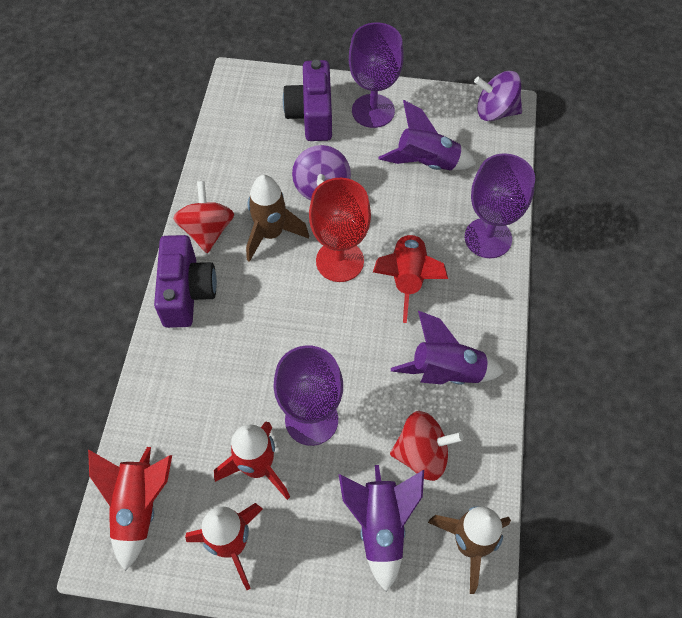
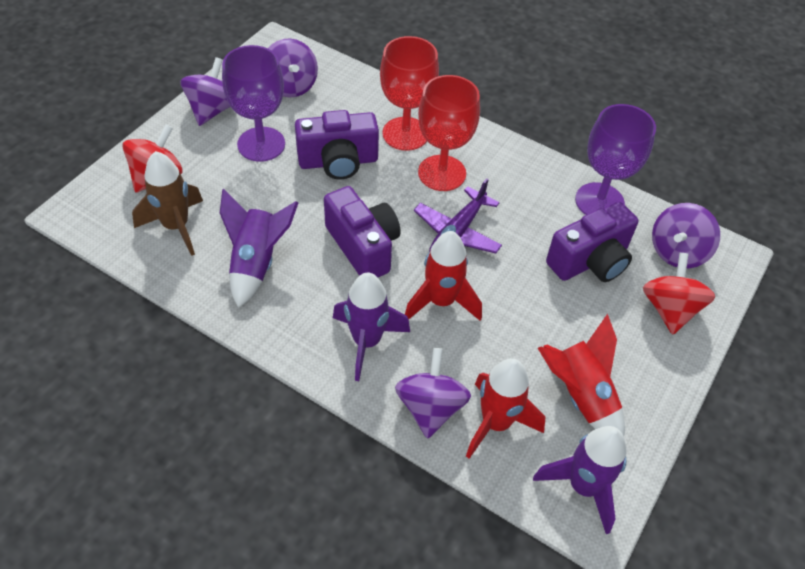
brown rocket: 2 -> 1
purple camera: 2 -> 3
purple goblet: 3 -> 2
purple plane: 0 -> 1
purple spinning top: 2 -> 4
red goblet: 1 -> 2
red rocket: 4 -> 3

